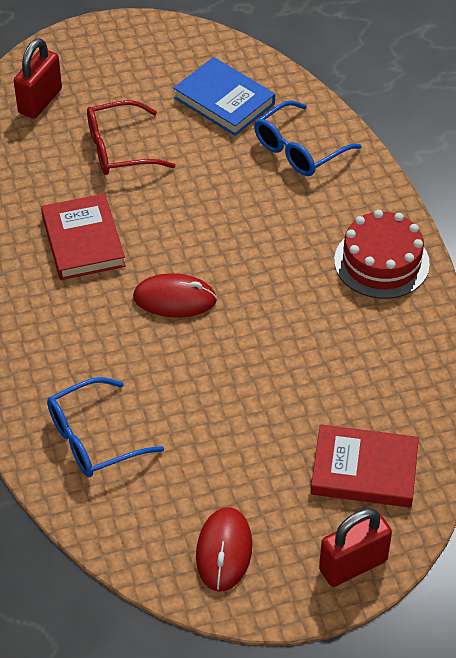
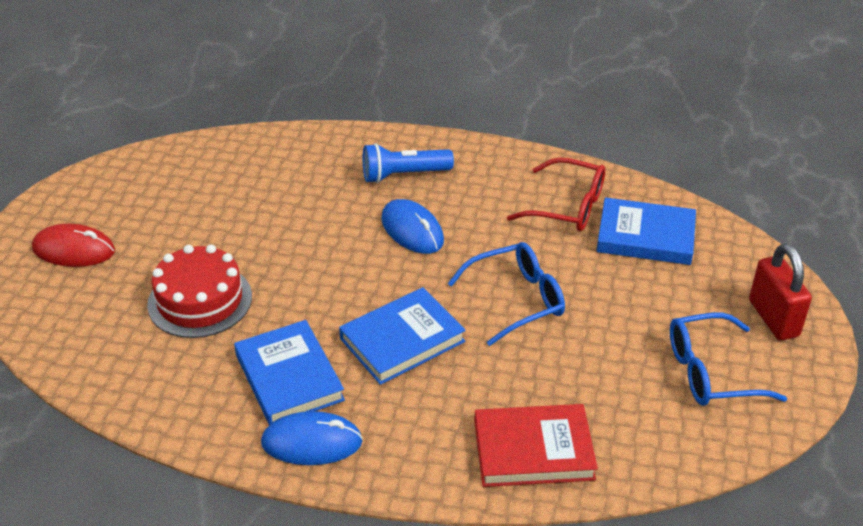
blue book: 1 -> 3
blue flashlight: 0 -> 1
blue mouse: 0 -> 2
red book: 2 -> 1
red mouse: 2 -> 1
red padlock: 2 -> 1

